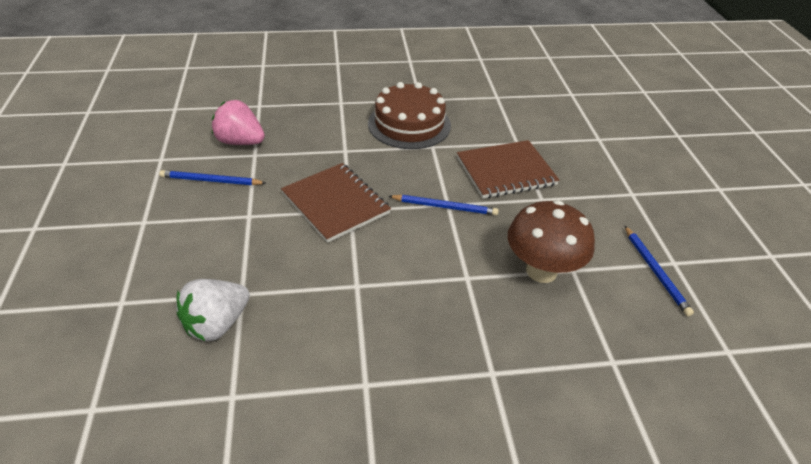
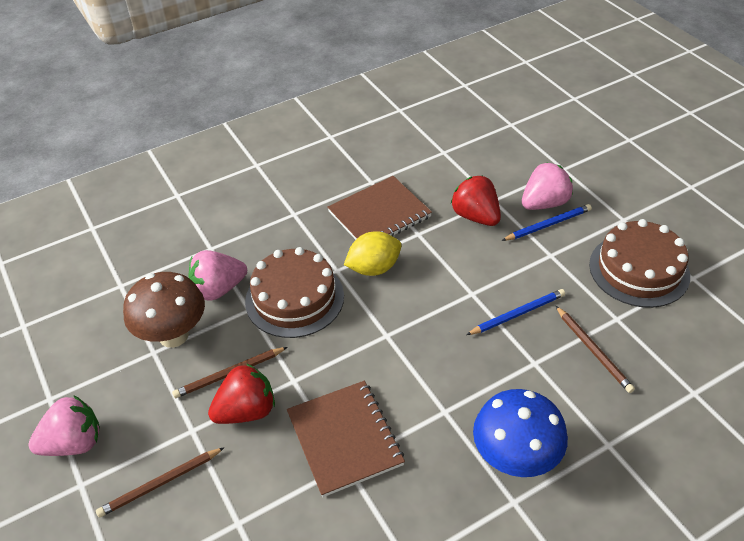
blue mushroom: 0 -> 1
blue pencil: 3 -> 2
brown cake: 1 -> 2
brown pencil: 0 -> 3
pink strawberry: 1 -> 3
red strawberry: 0 -> 2
white strawberry: 1 -> 0
yellow lemon: 0 -> 1

